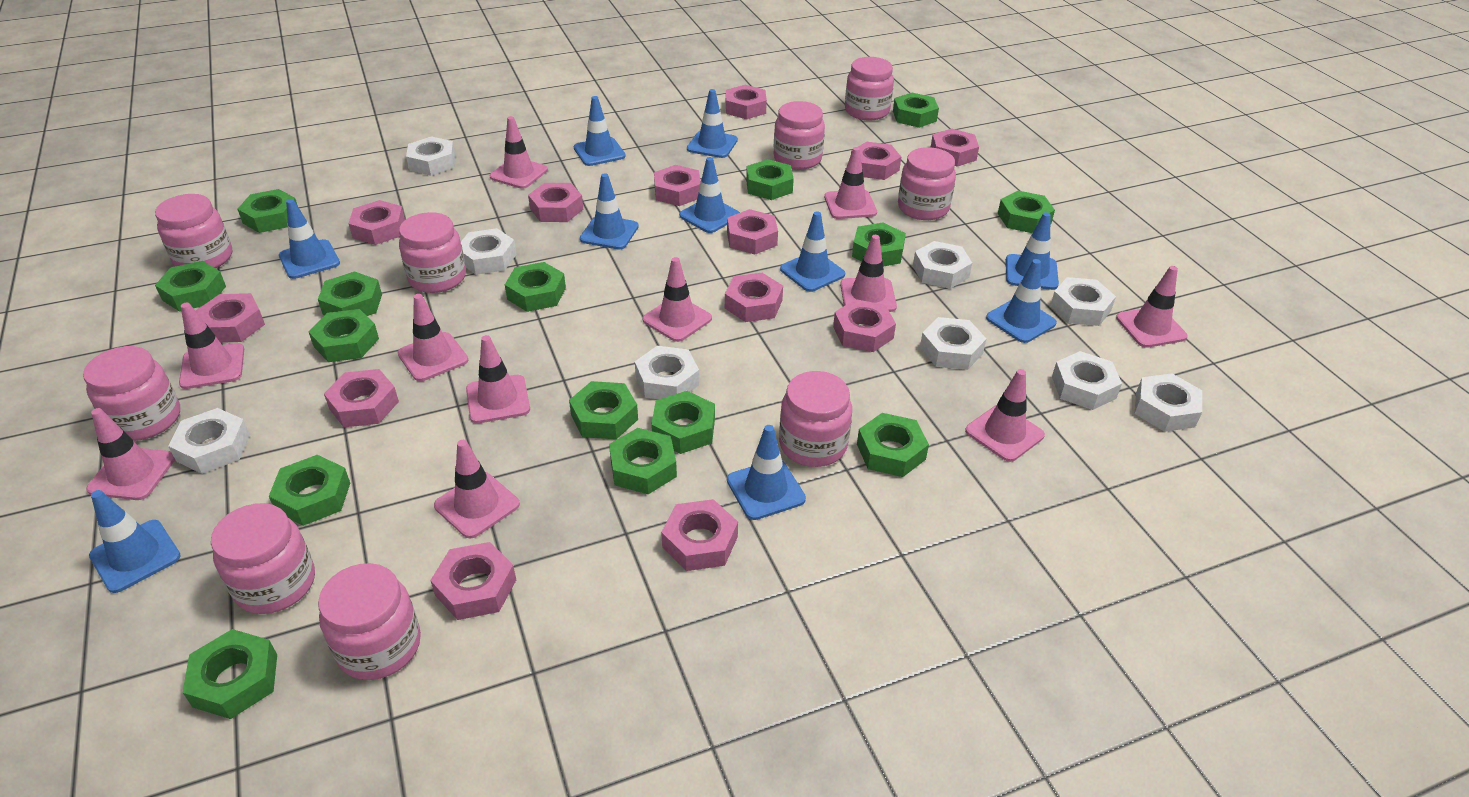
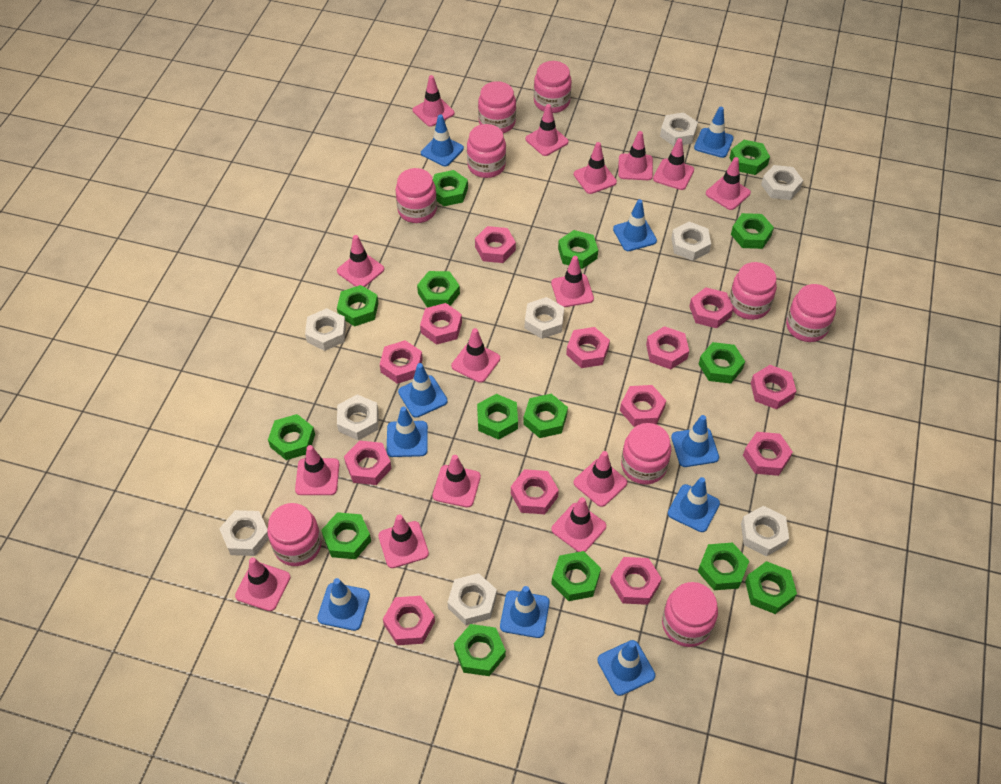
pink traffic cone: 11 -> 15

